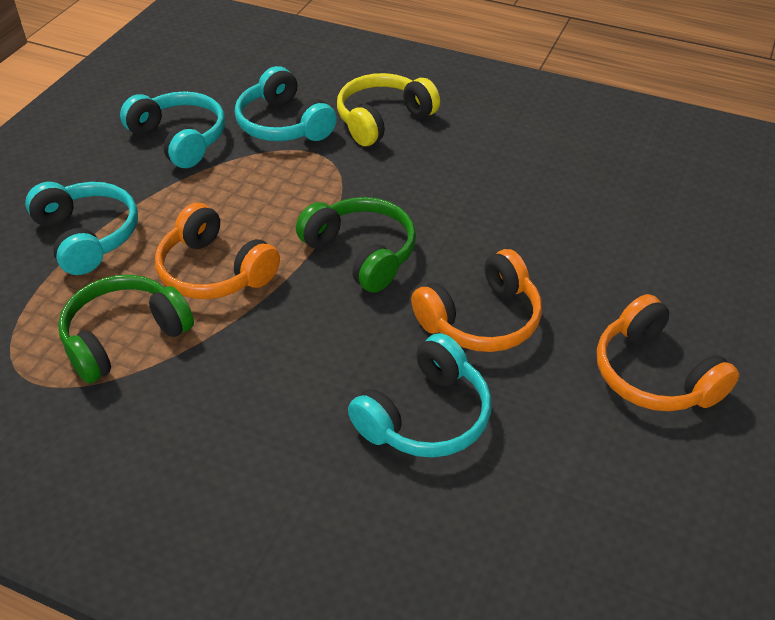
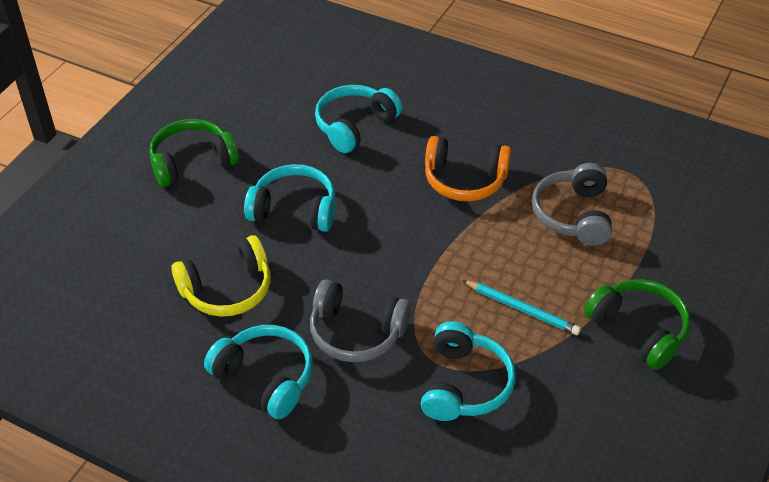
grey headphones: 0 -> 2
orange headphones: 3 -> 1
turquoise pencil: 0 -> 1

